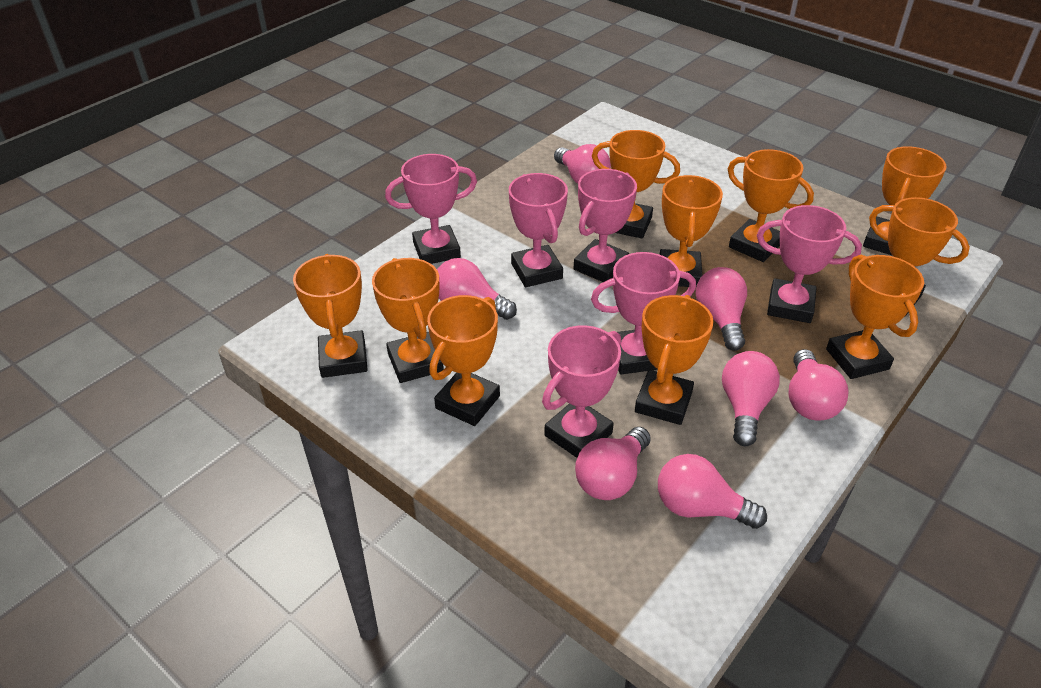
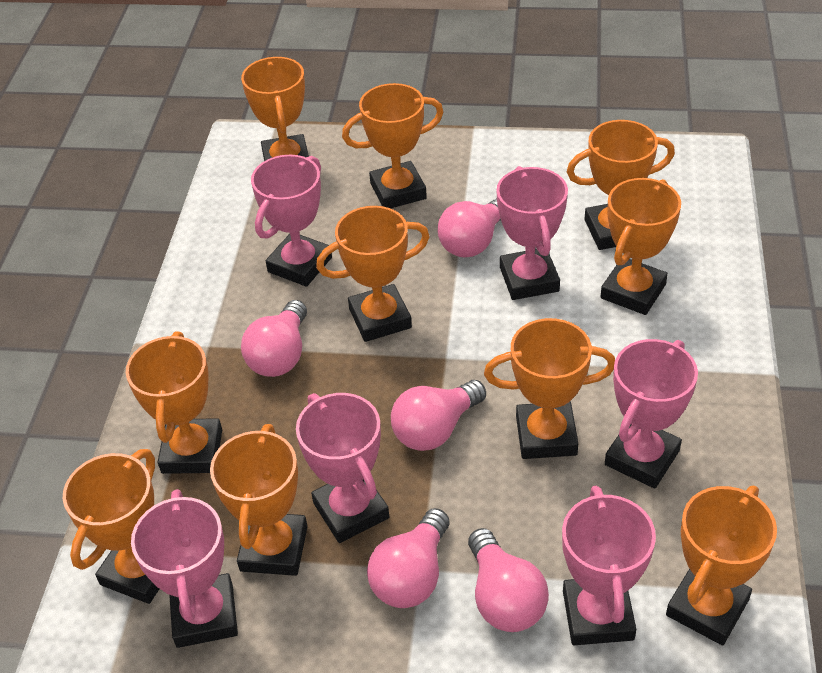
pink light bulb: 7 -> 5

